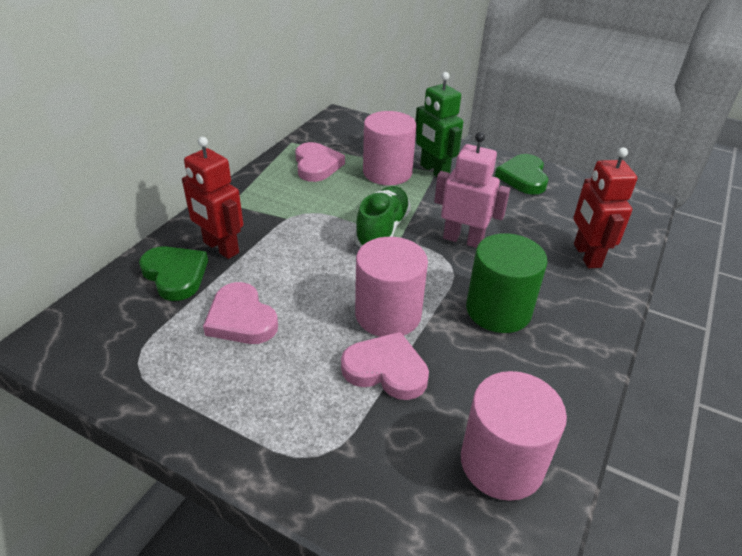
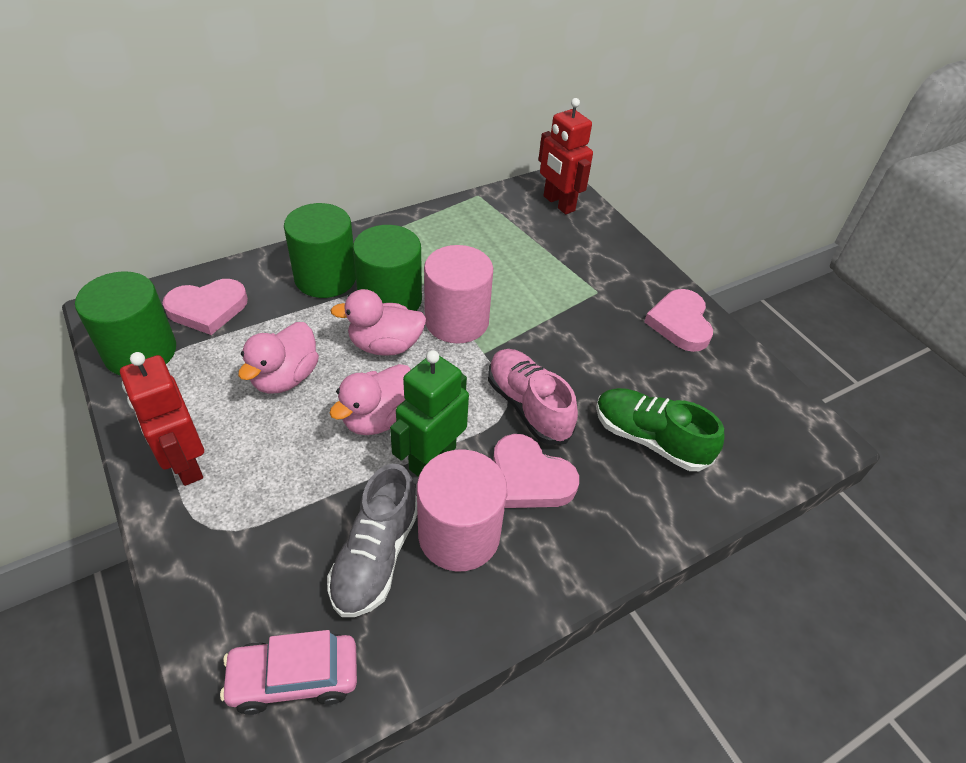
green cylinder: 1 -> 3
green heart: 2 -> 0
grey shoe: 0 -> 1
pink car: 0 -> 1
pink cylinder: 3 -> 2
pink duck: 0 -> 3
pink robot: 1 -> 0
pink shoe: 0 -> 1

